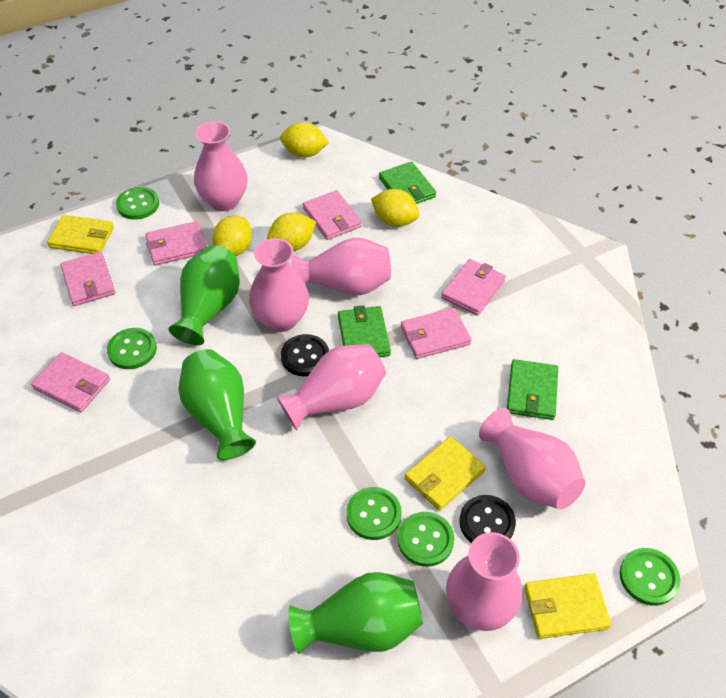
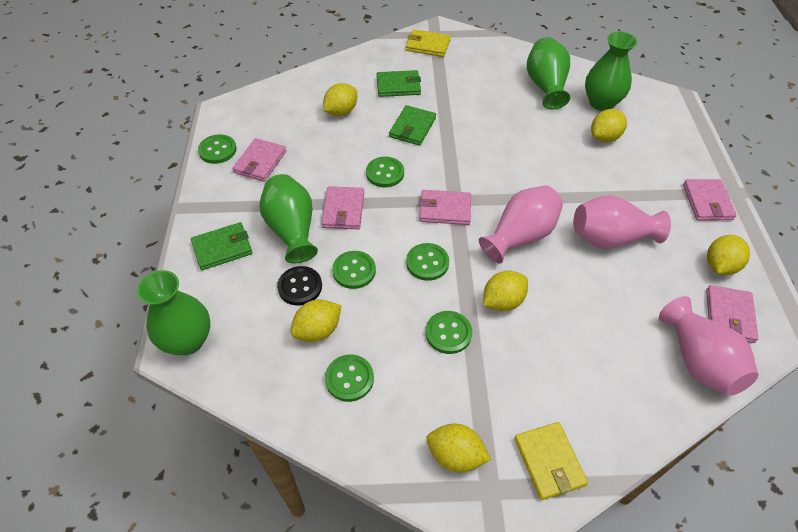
black button: 2 -> 1
green button: 5 -> 6
green vase: 3 -> 4
pink vase: 6 -> 3
pink wallet: 6 -> 5
yellow lemon: 4 -> 6
yellow wallet: 3 -> 2

